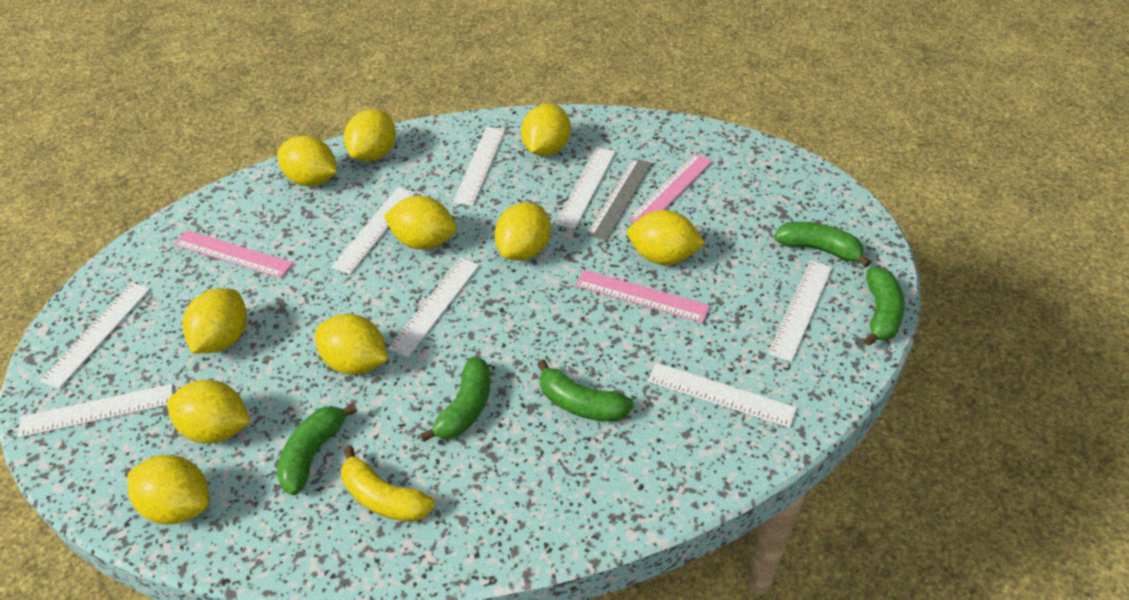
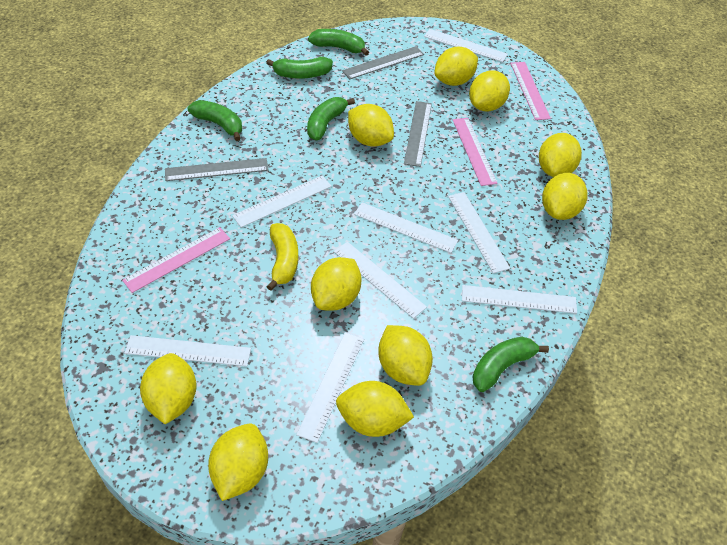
grey ruler: 1 -> 3

